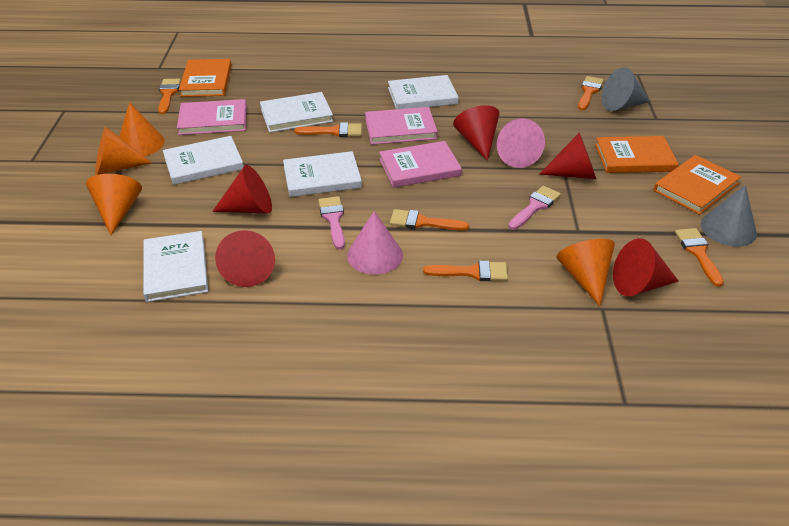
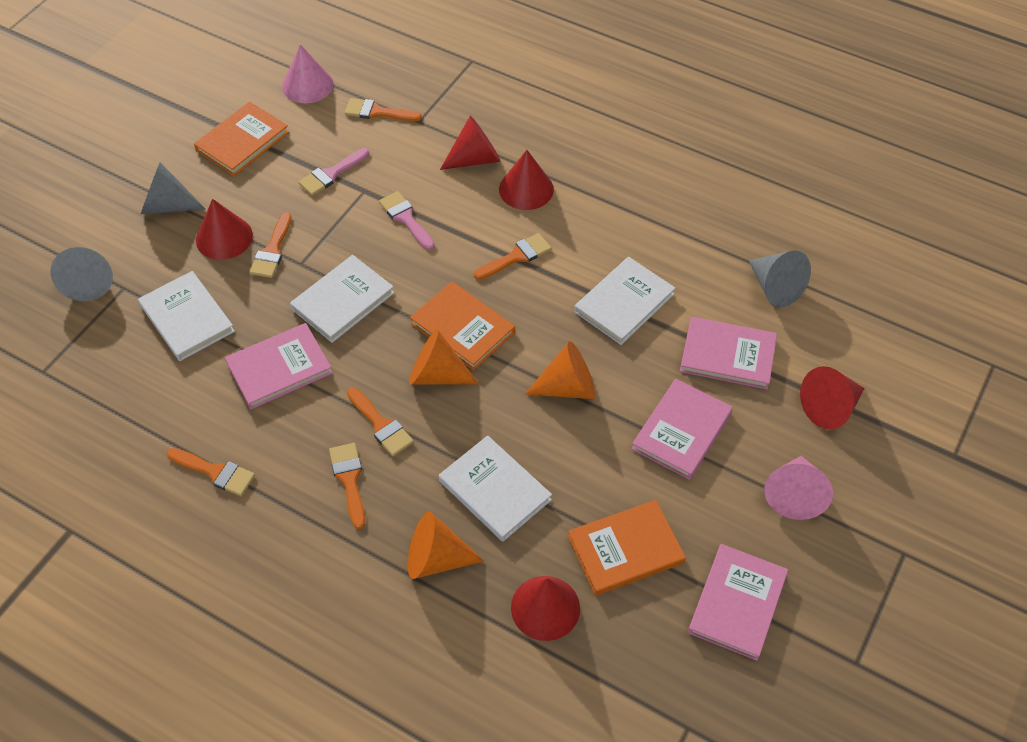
grey cone: 2 -> 3
orange cone: 4 -> 3
pink book: 3 -> 4
white book: 5 -> 4

